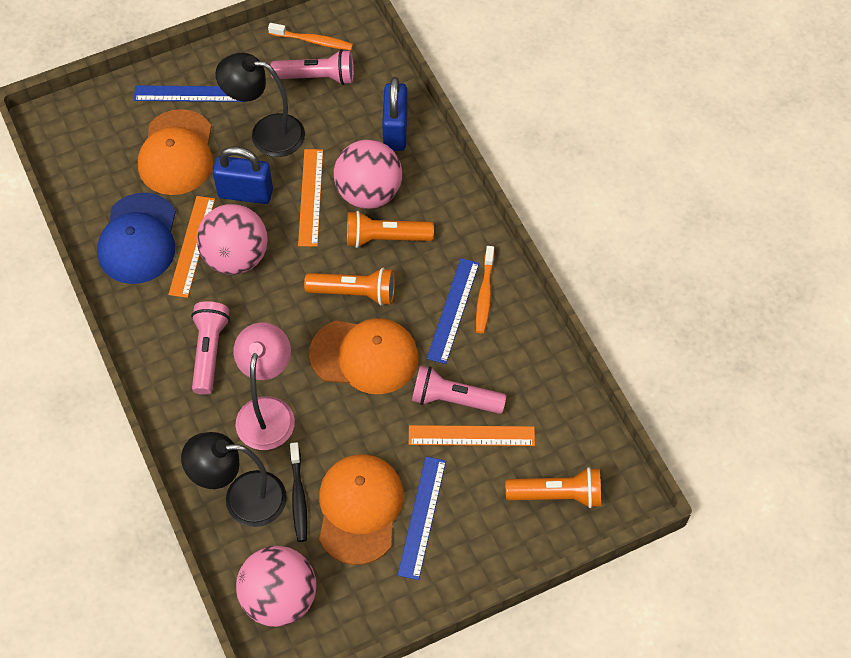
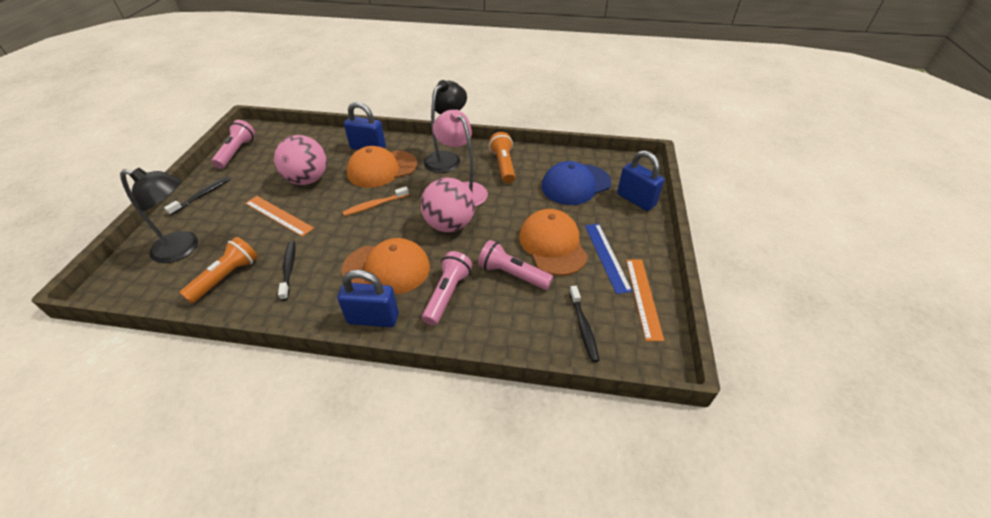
black toothbrush: 1 -> 3
blue padlock: 2 -> 3
blue ruler: 3 -> 1
orange flashlight: 3 -> 2
orange ruler: 3 -> 2
orange toothbrush: 2 -> 1
pink ball: 3 -> 2

